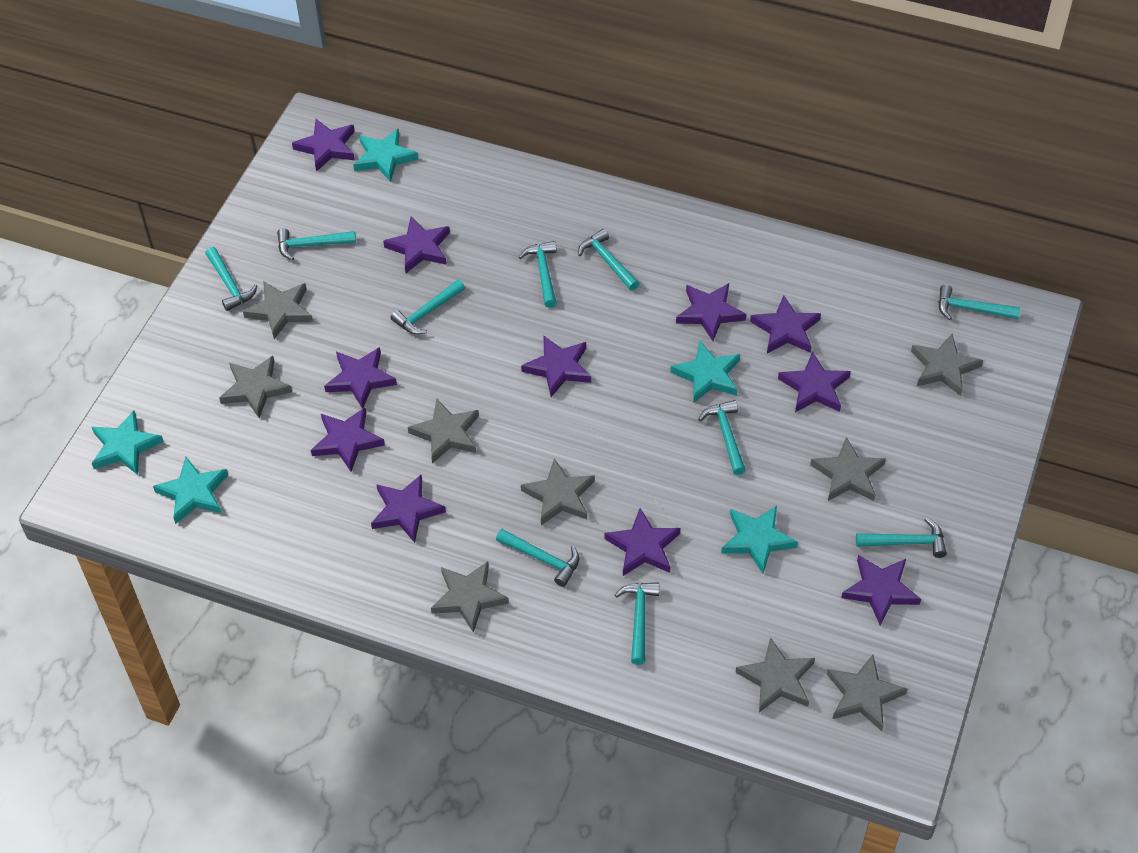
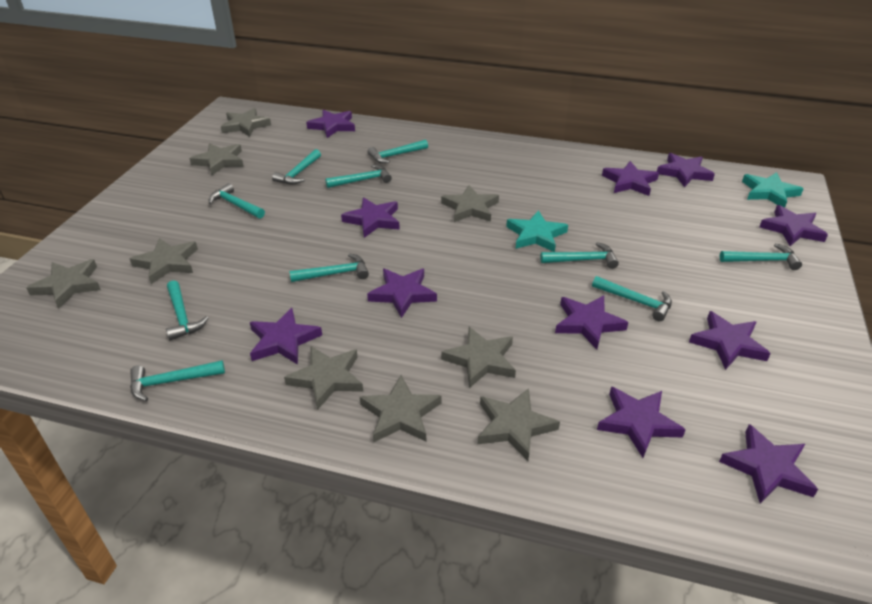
turquoise star: 5 -> 2

